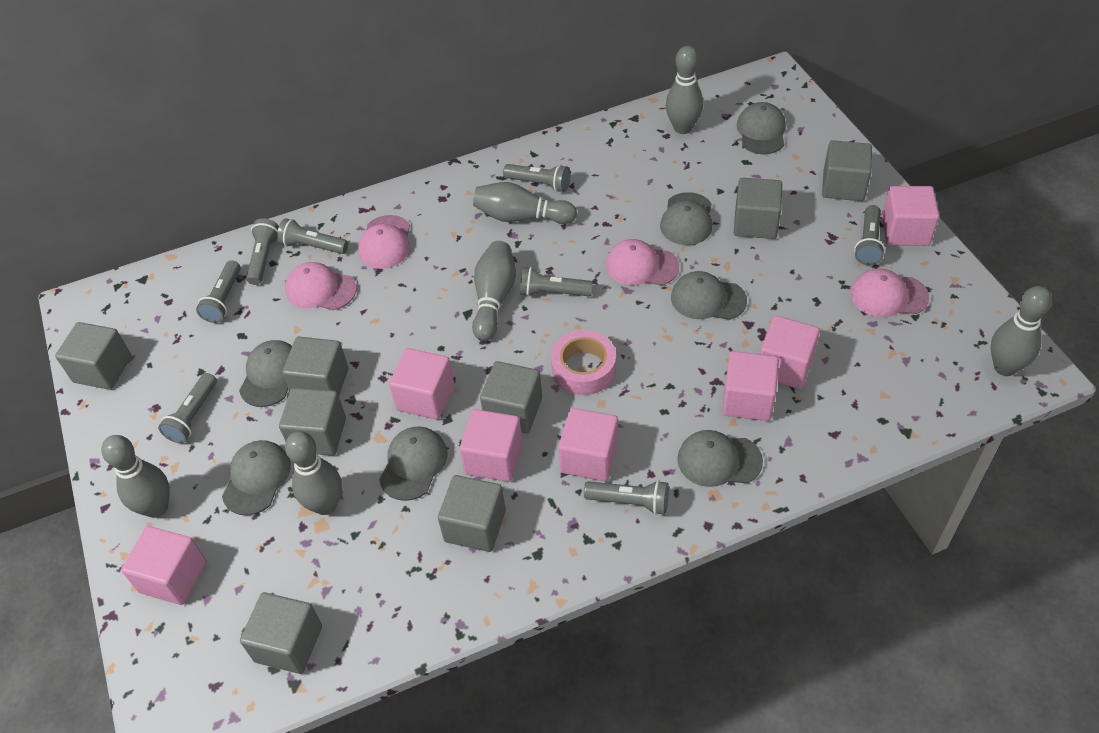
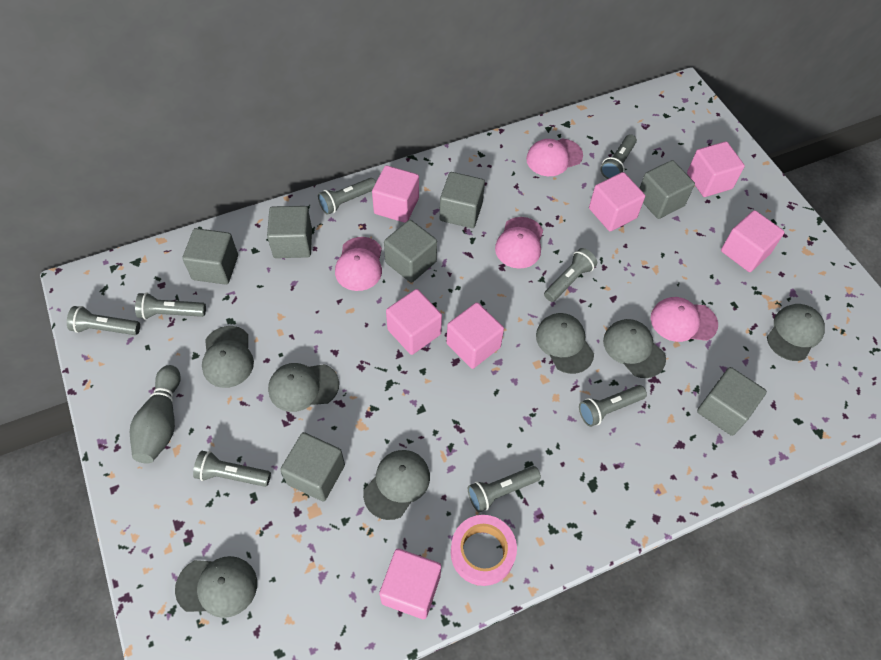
grey bowling pin: 6 -> 1
grey cube: 8 -> 7

